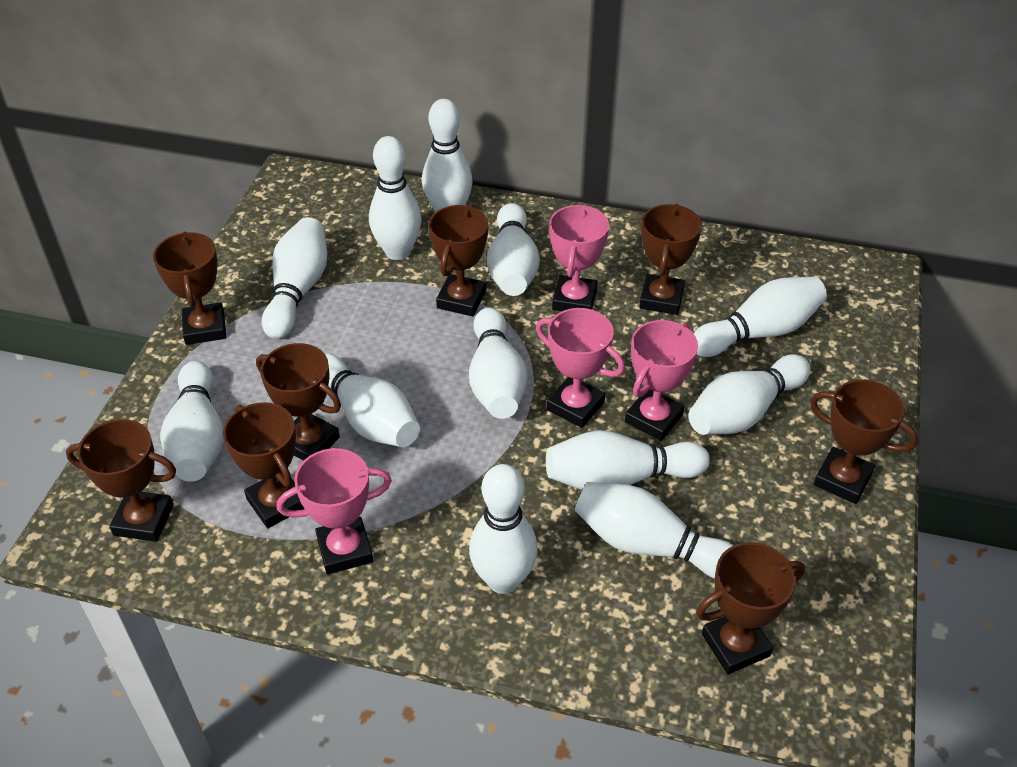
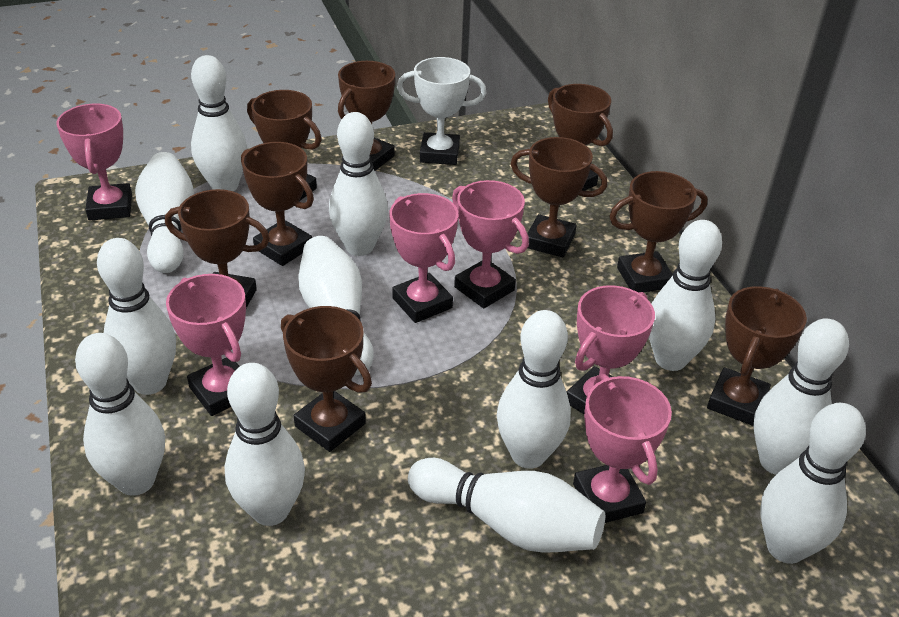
brown trophy: 8 -> 9
pink trophy: 4 -> 6
white trophy: 0 -> 1

